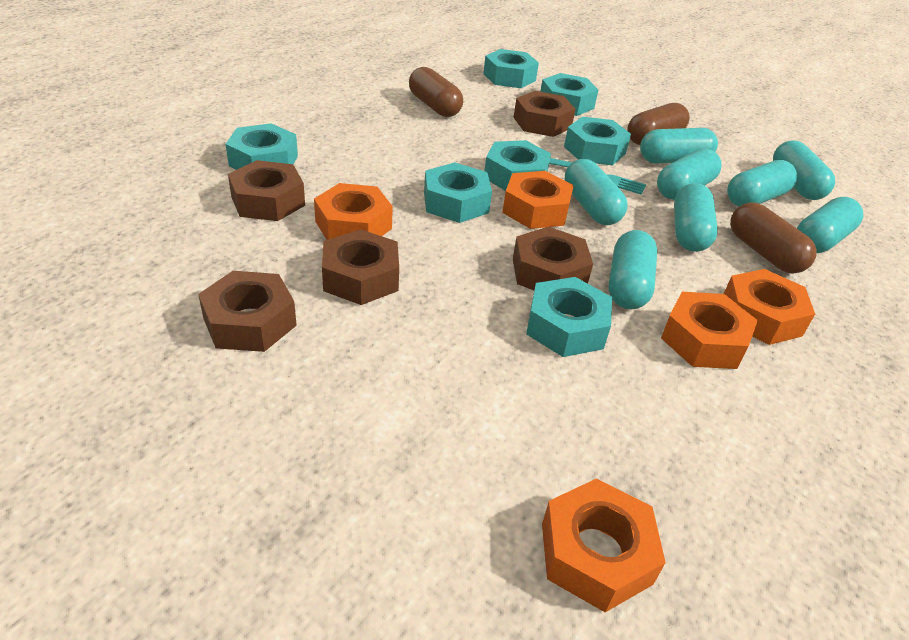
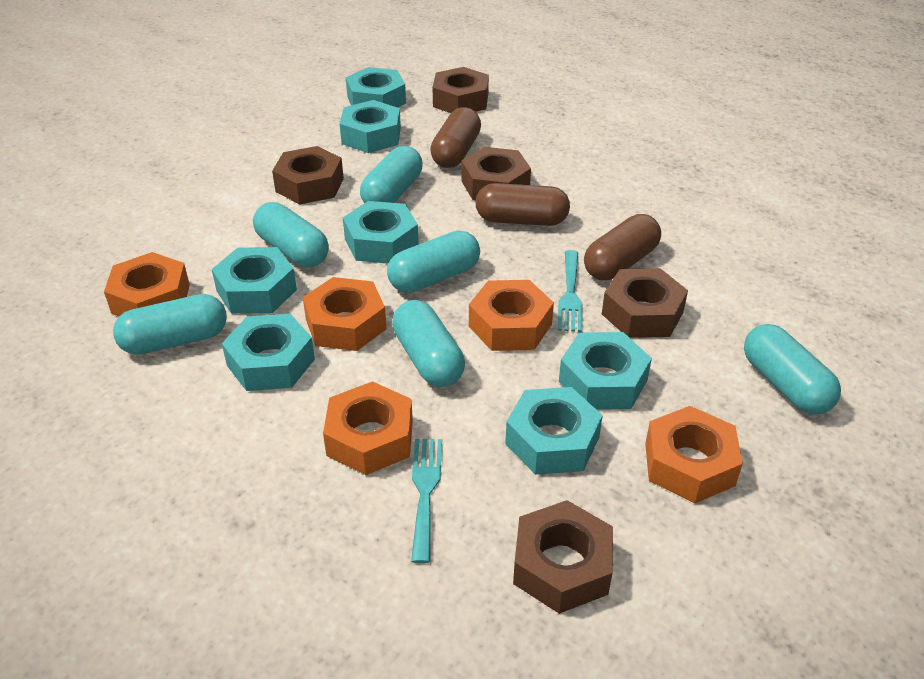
turquoise capsule: 8 -> 6
turquoise fork: 1 -> 2

